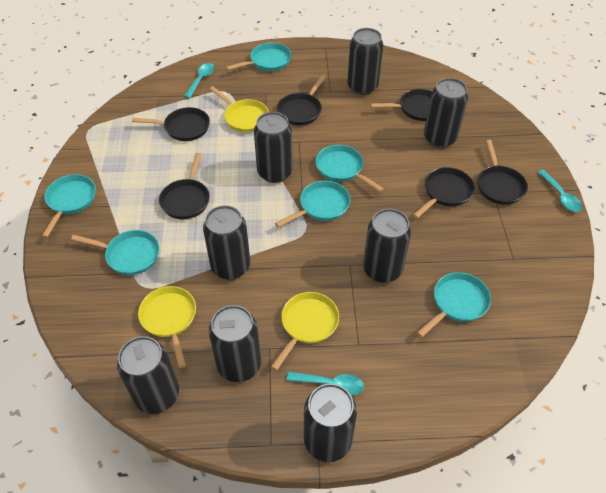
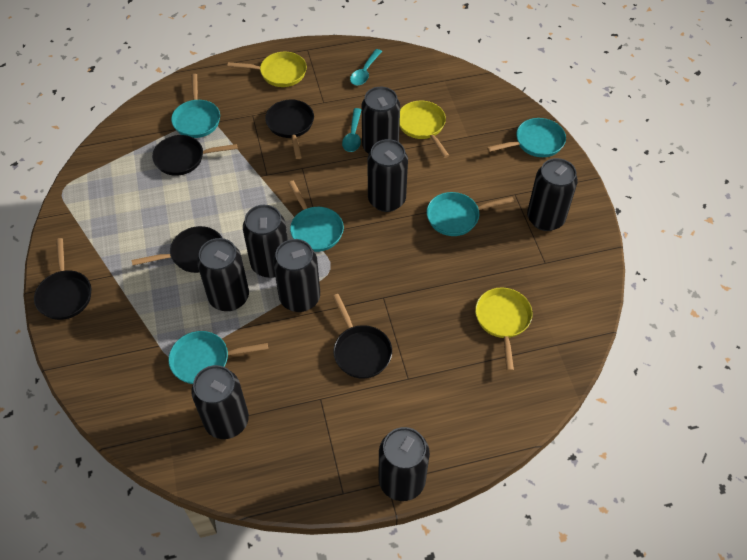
black pan: 6 -> 5
turquoise pan: 6 -> 5
turquoise spoon: 3 -> 2

